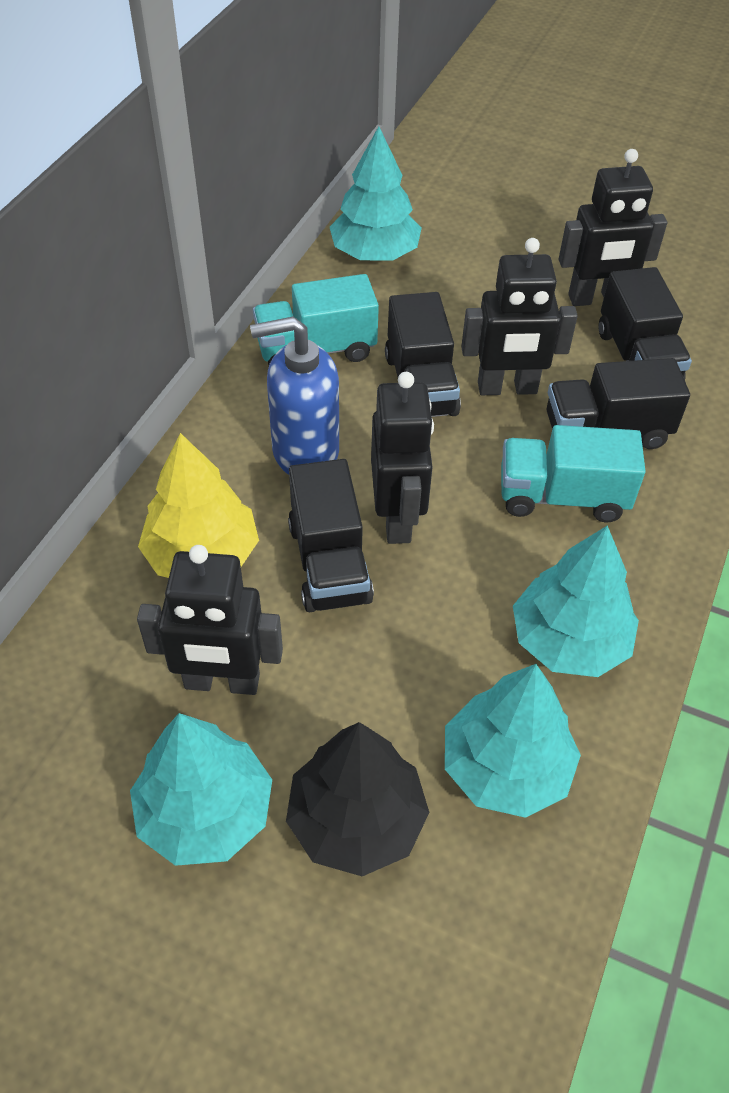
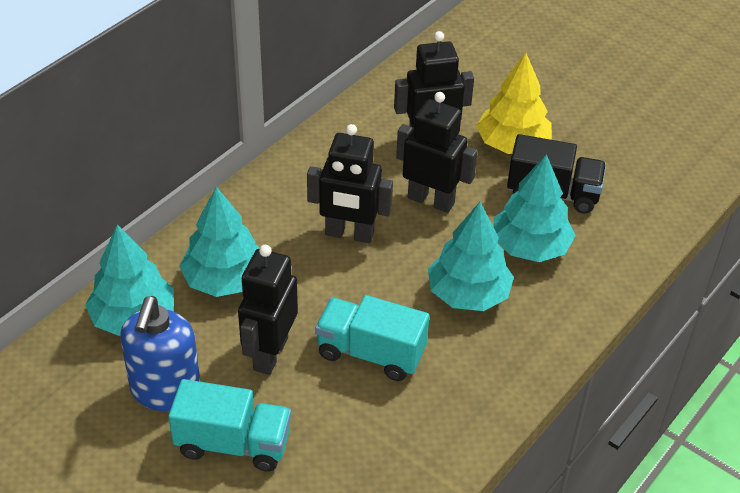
black tree: 1 -> 0
black truck: 4 -> 1

